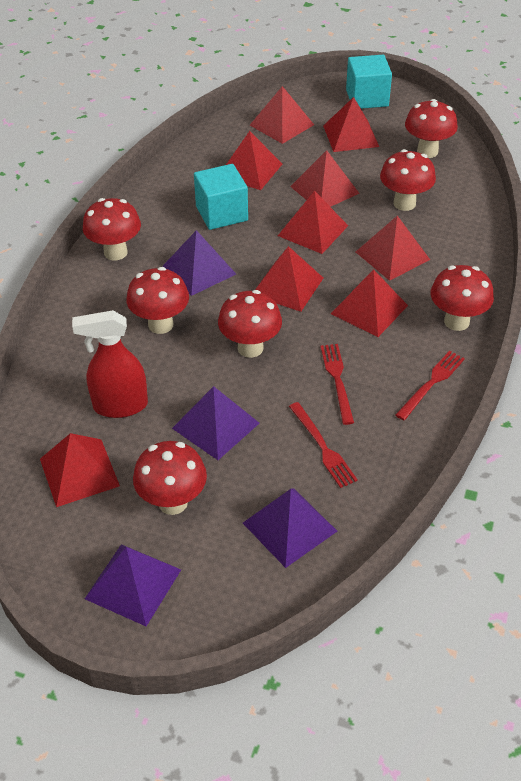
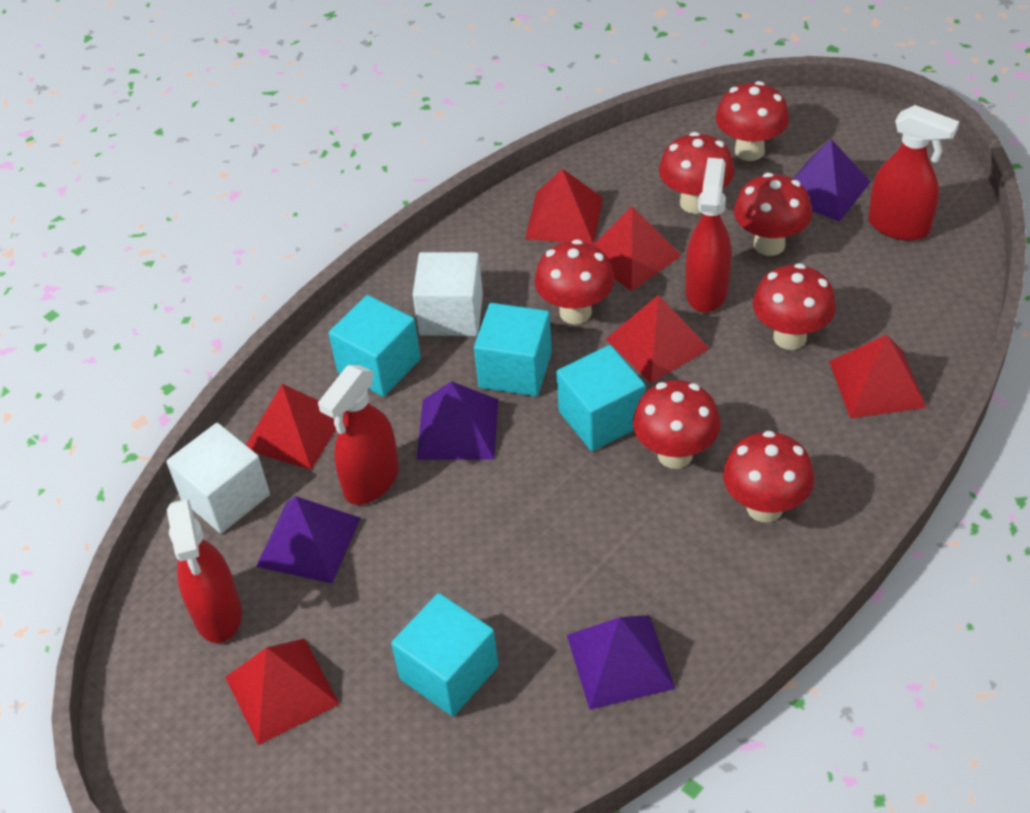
red fork: 3 -> 0
red pyramid: 9 -> 6
red spray bottle: 1 -> 4
turquoise cube: 2 -> 4
white cube: 0 -> 2

